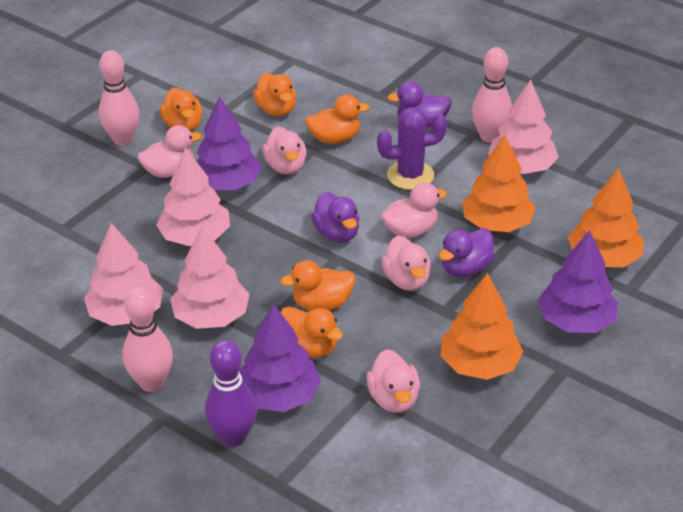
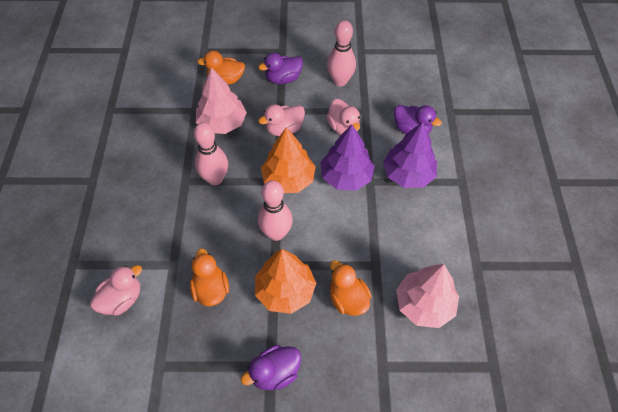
orange duck: 5 -> 3
orange tree: 3 -> 2
pink duck: 5 -> 3
pink tree: 4 -> 2
purple bowling pin: 1 -> 0
purple cactus: 1 -> 0
purple tree: 3 -> 2

